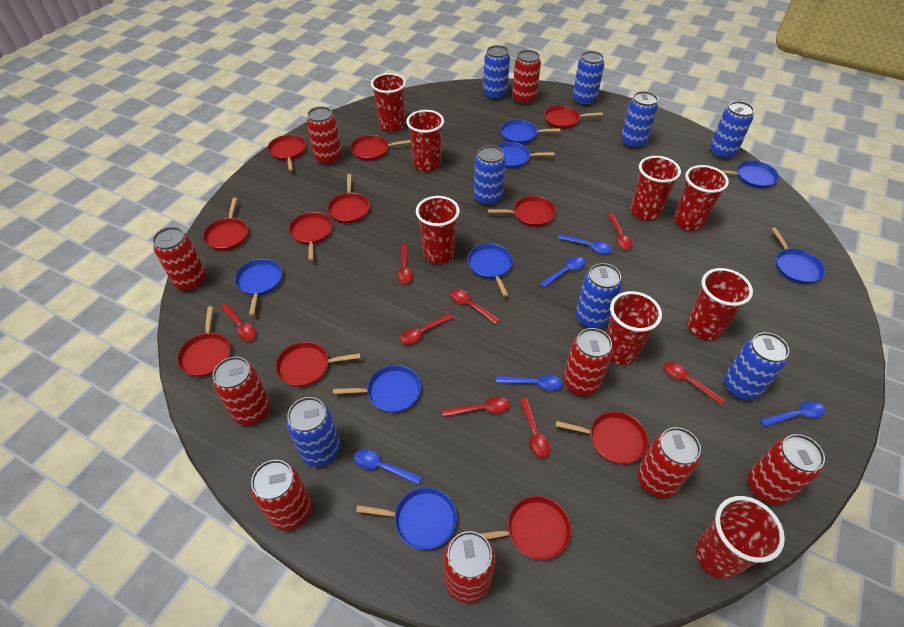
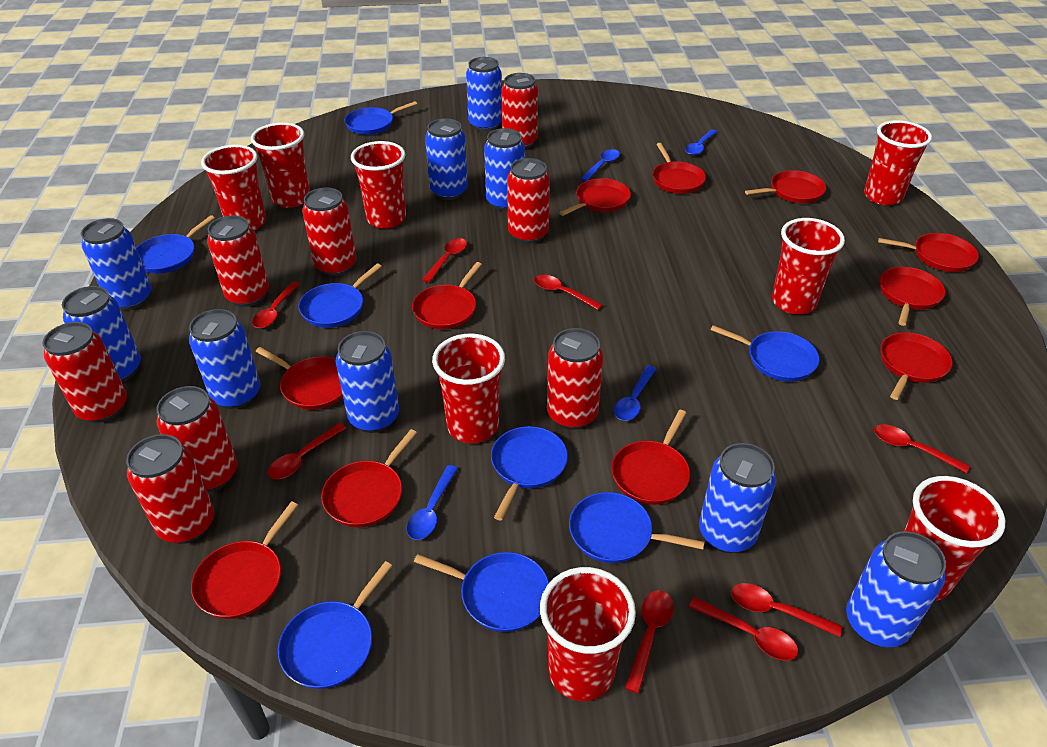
blue can: 8 -> 9
blue spoon: 5 -> 4
red can: 9 -> 8

